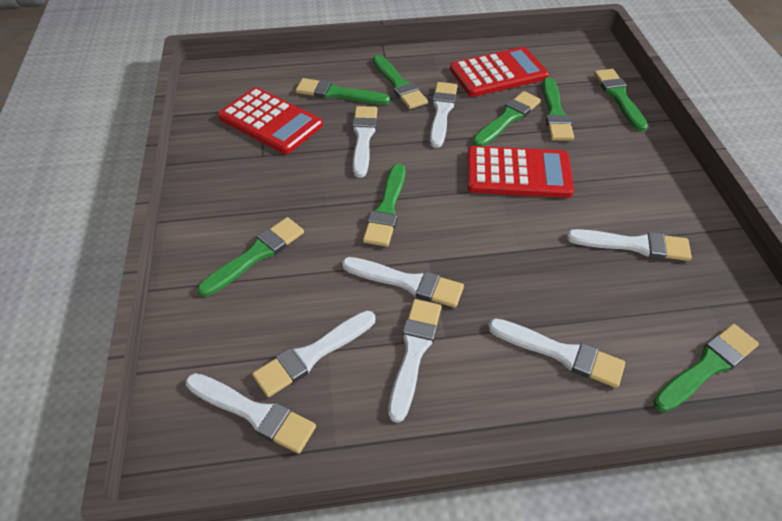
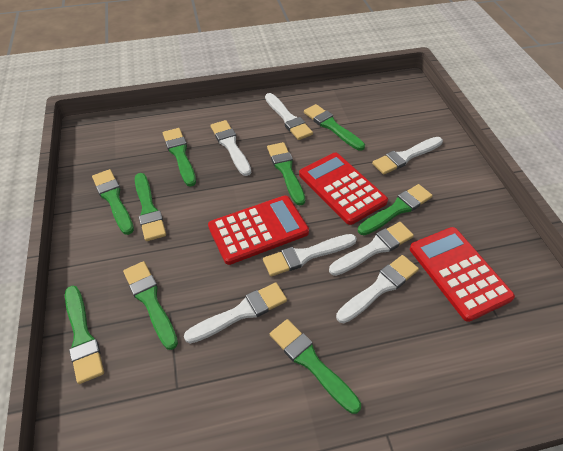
green brush: 8 -> 9
white brush: 8 -> 7

